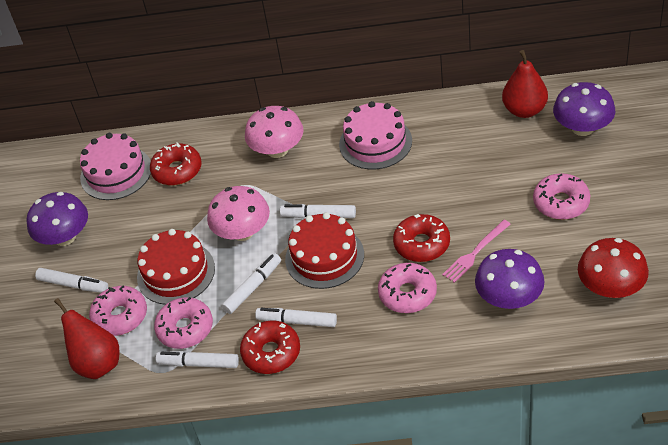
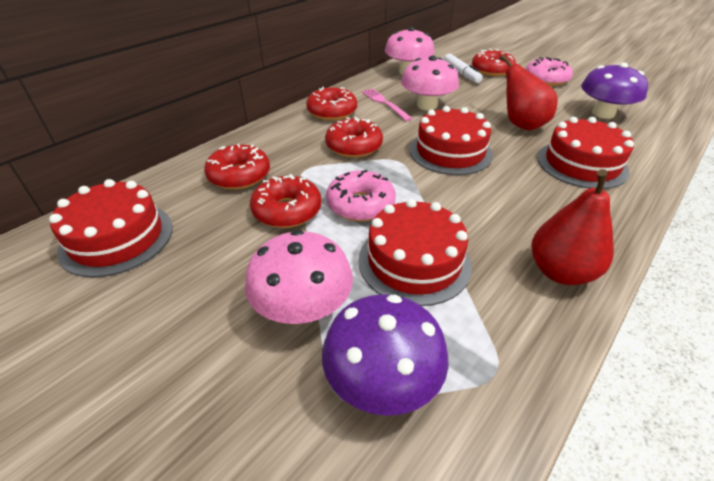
pink cake: 2 -> 0
pink donut: 4 -> 2
pink mushroom: 2 -> 3
purple mushroom: 3 -> 2
red cake: 2 -> 4
red donut: 3 -> 5
red mushroom: 1 -> 0
white marker: 5 -> 1

